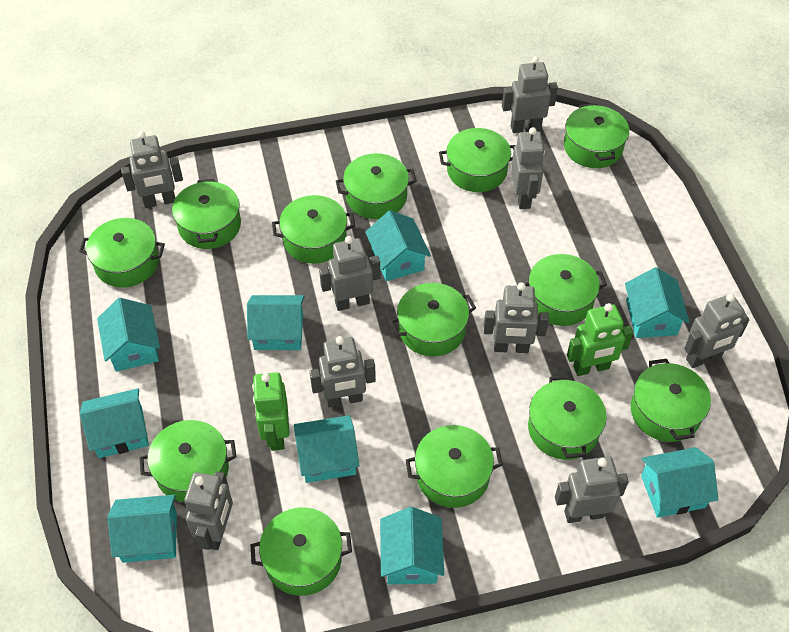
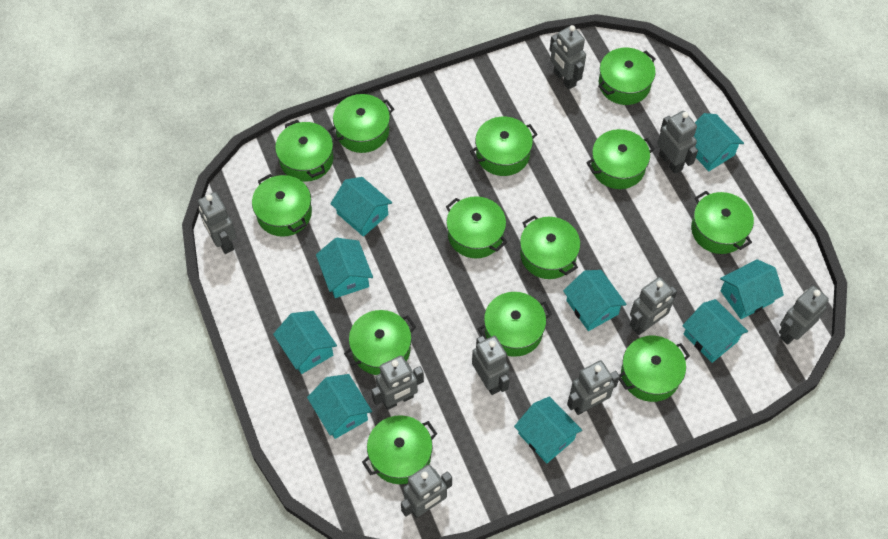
green robot: 2 -> 0

